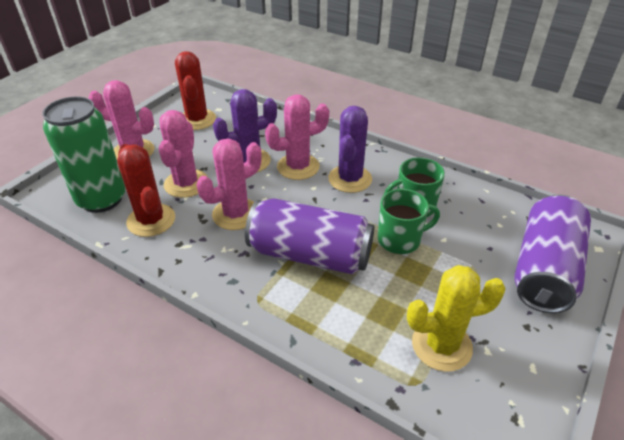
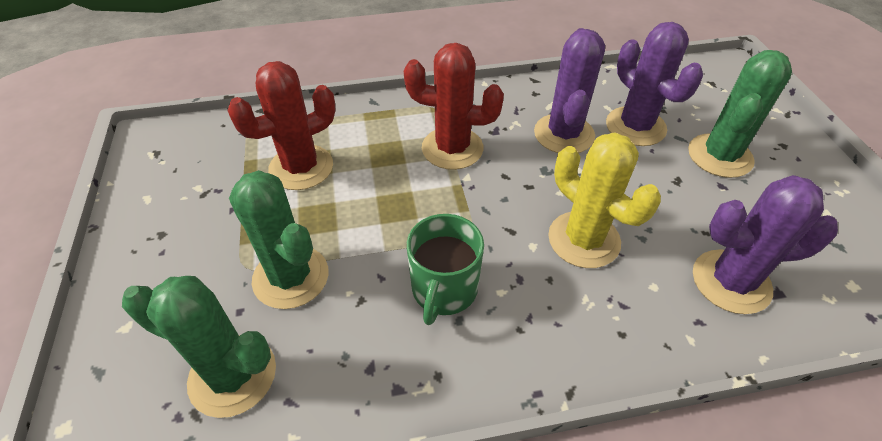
green cactus: 0 -> 3
green can: 1 -> 0
green mug: 2 -> 1
pink cactus: 4 -> 0
purple cactus: 2 -> 3
purple can: 2 -> 0

